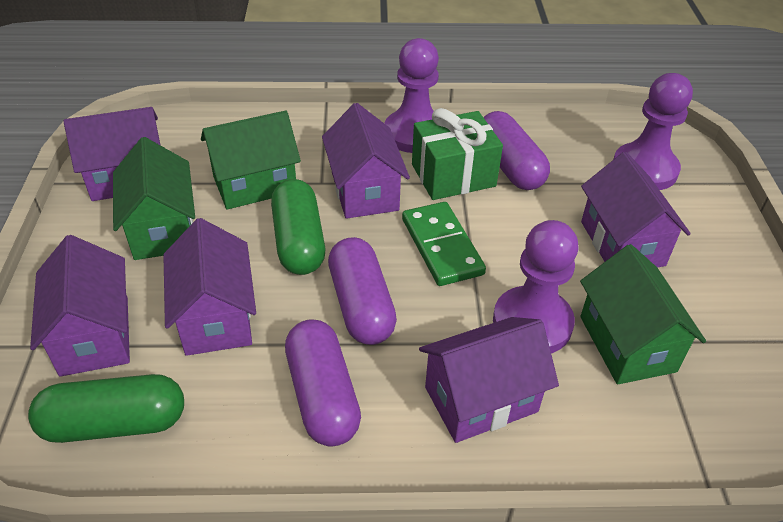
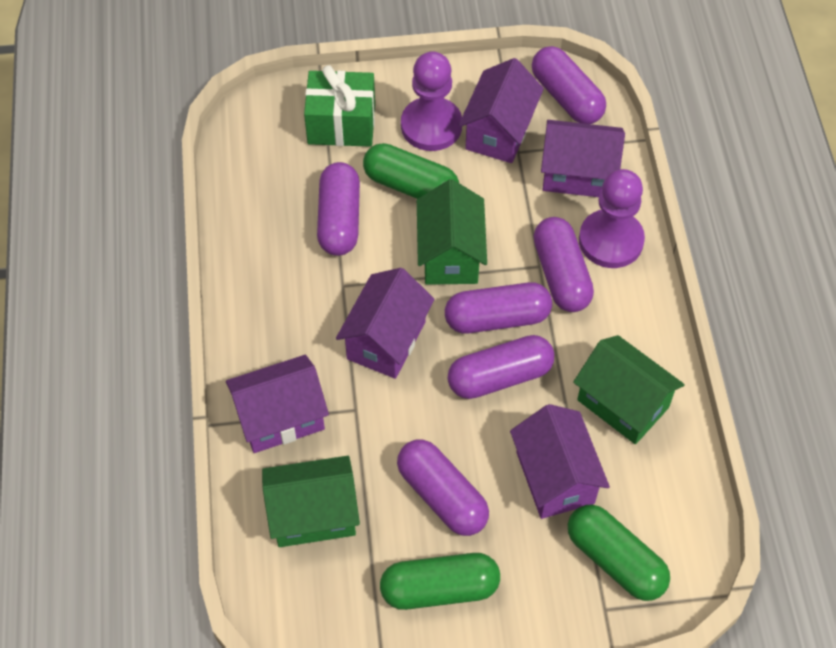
green capsule: 2 -> 3
green domino: 1 -> 0
purple capsule: 3 -> 6
purple house: 6 -> 5
purple pawn: 3 -> 2

